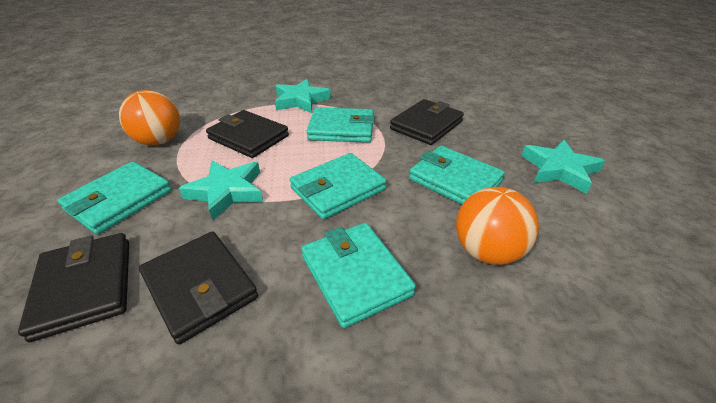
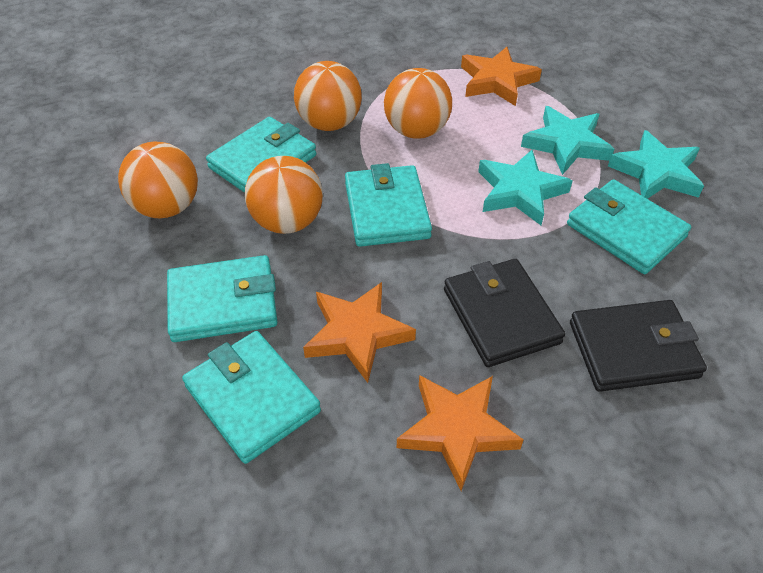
black wallet: 4 -> 2
orange ball: 2 -> 4
orange star: 0 -> 3

